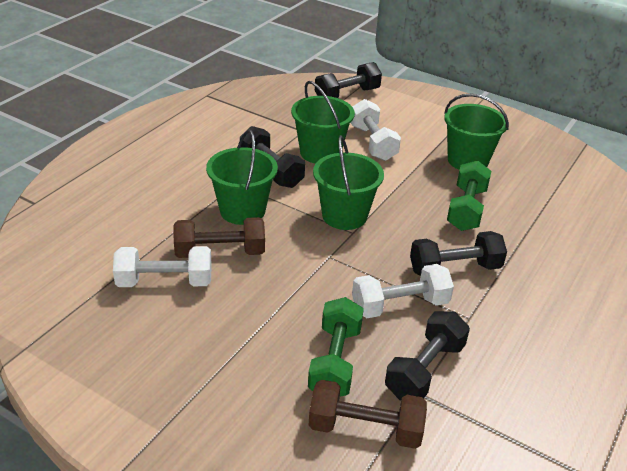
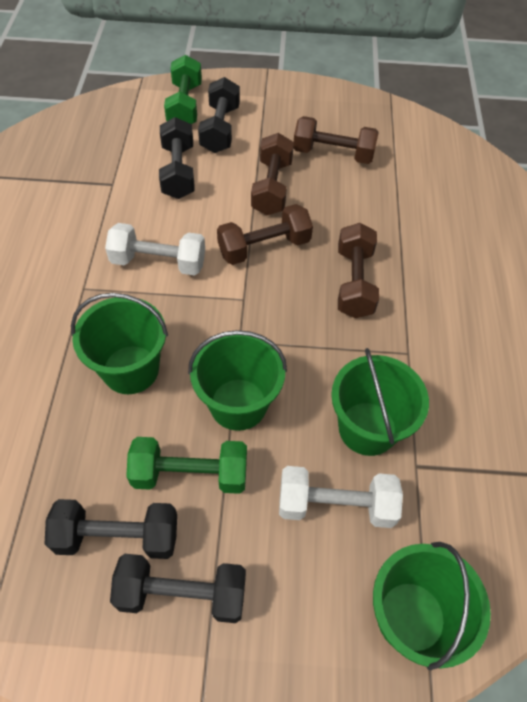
brown dumbbell: 2 -> 4
white dumbbell: 3 -> 2

